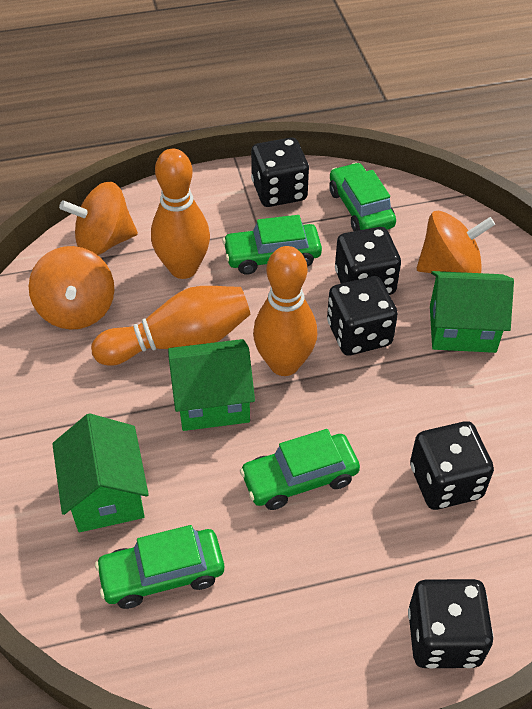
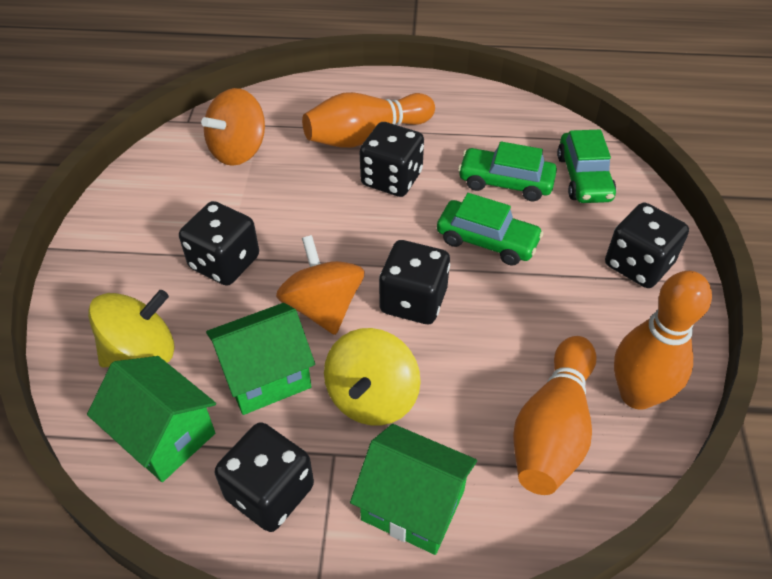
green car: 4 -> 3
orange spinning top: 3 -> 2
yellow spinning top: 0 -> 2

